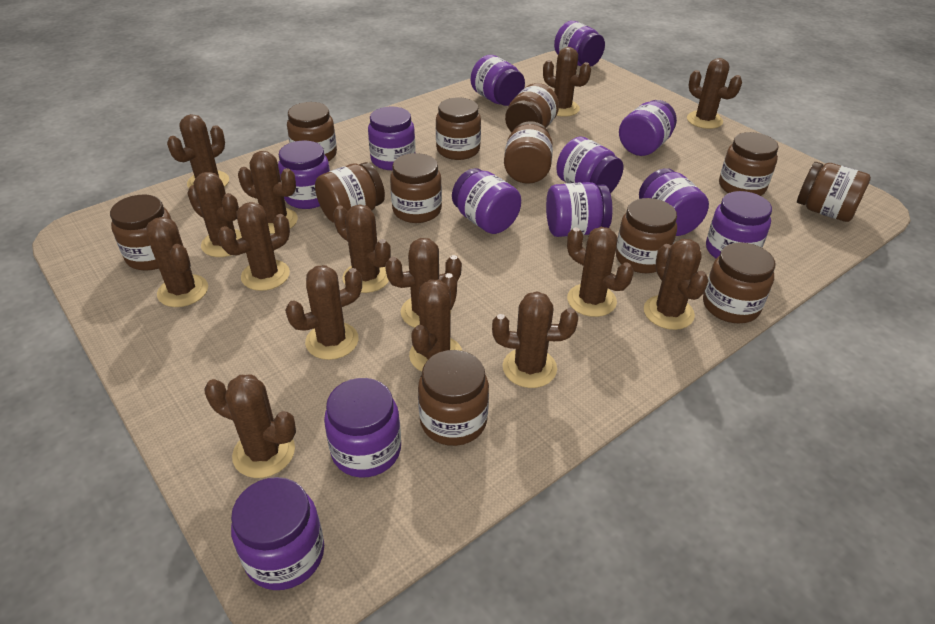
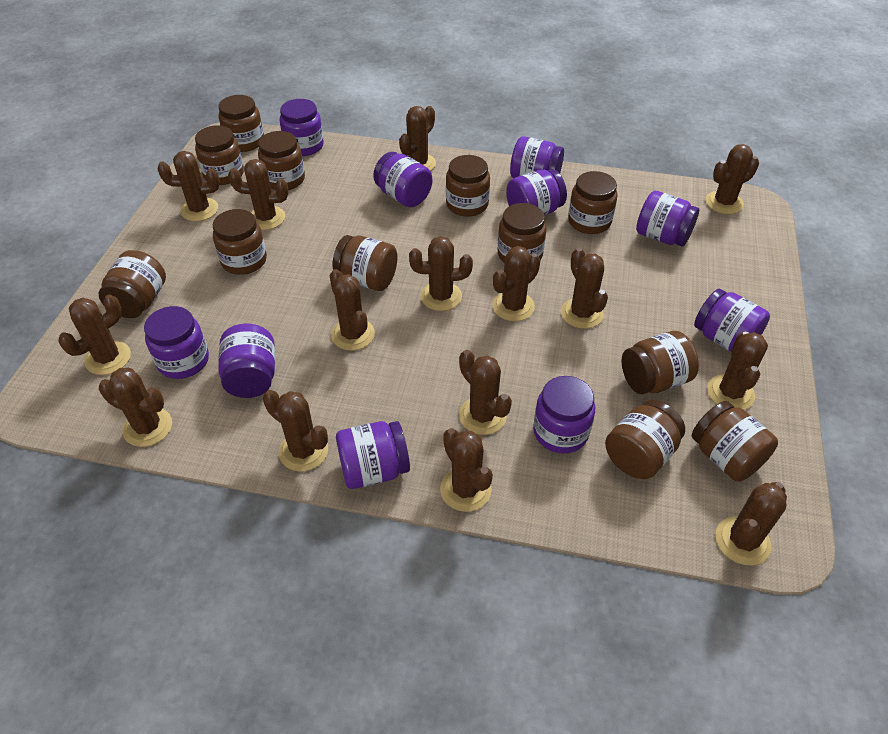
purple jar: 12 -> 10

